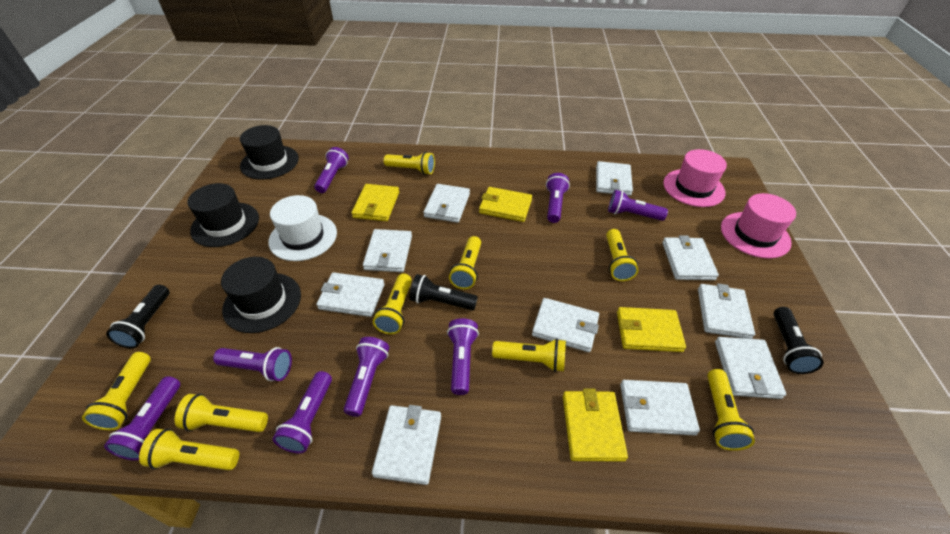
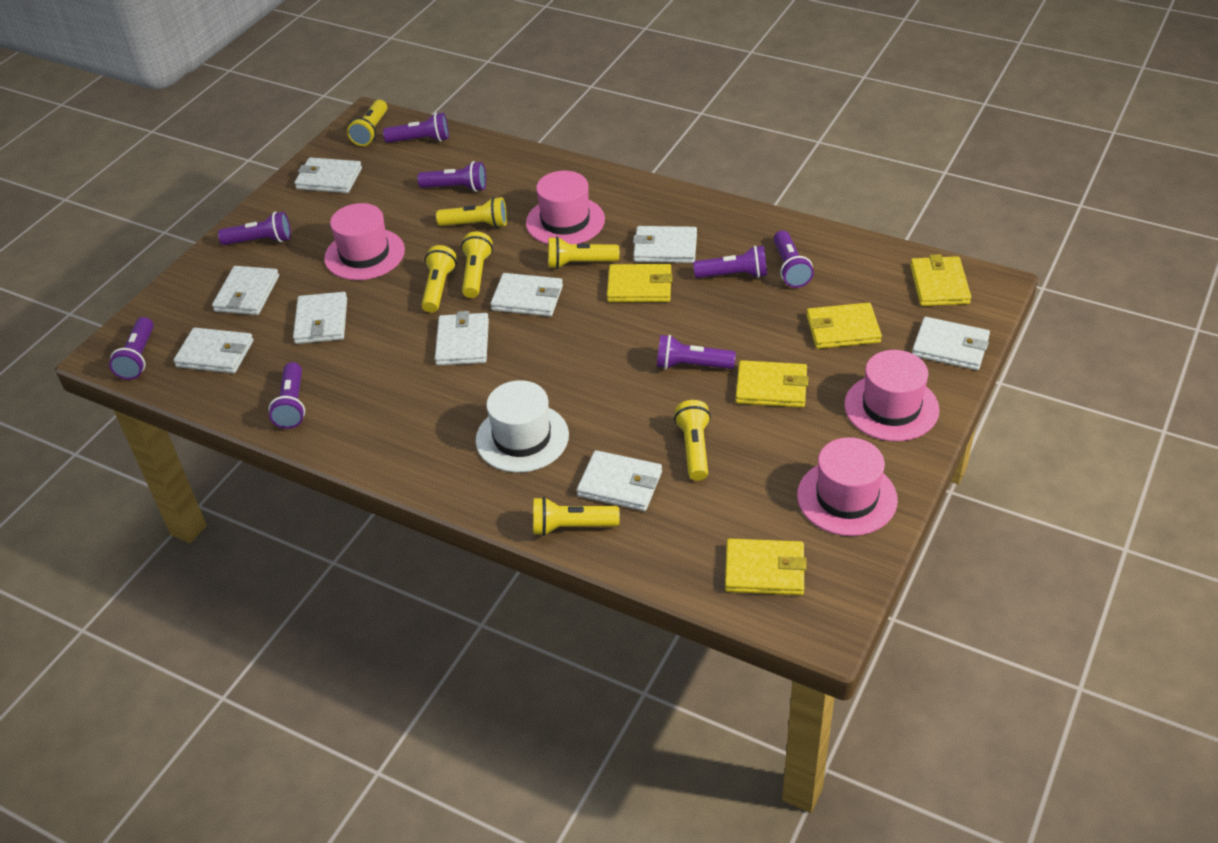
black flashlight: 3 -> 0
black hat: 3 -> 0
pink hat: 2 -> 4
white wallet: 10 -> 9
yellow flashlight: 9 -> 7
yellow wallet: 4 -> 5

